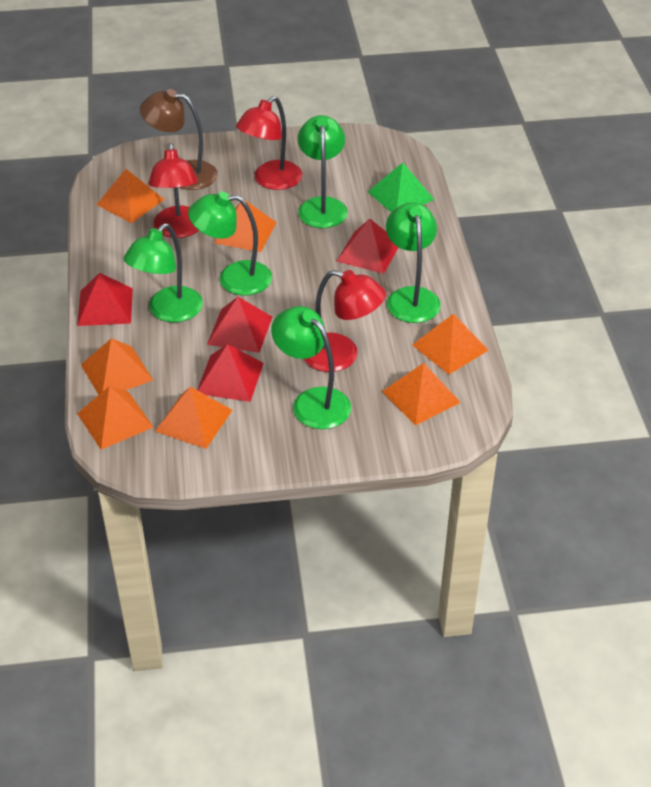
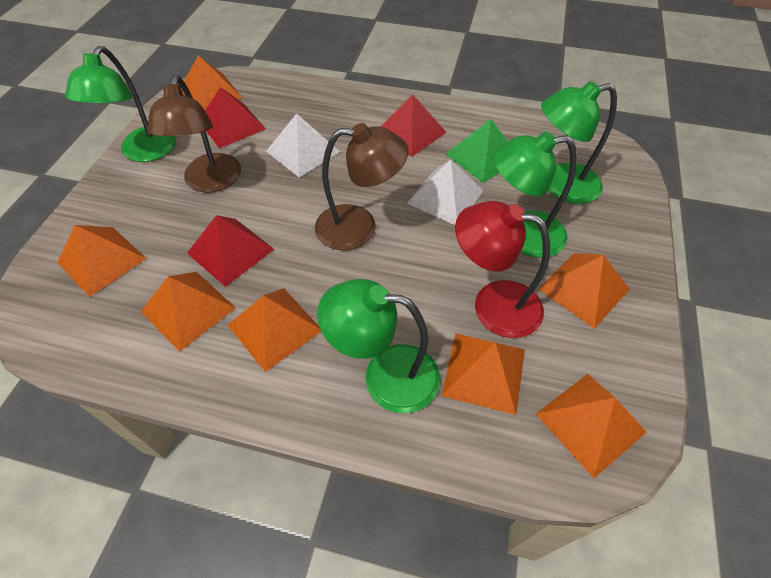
brown lamp: 1 -> 2
green lamp: 5 -> 4
red lamp: 3 -> 1
red pyramid: 4 -> 3
white pyramid: 0 -> 2

